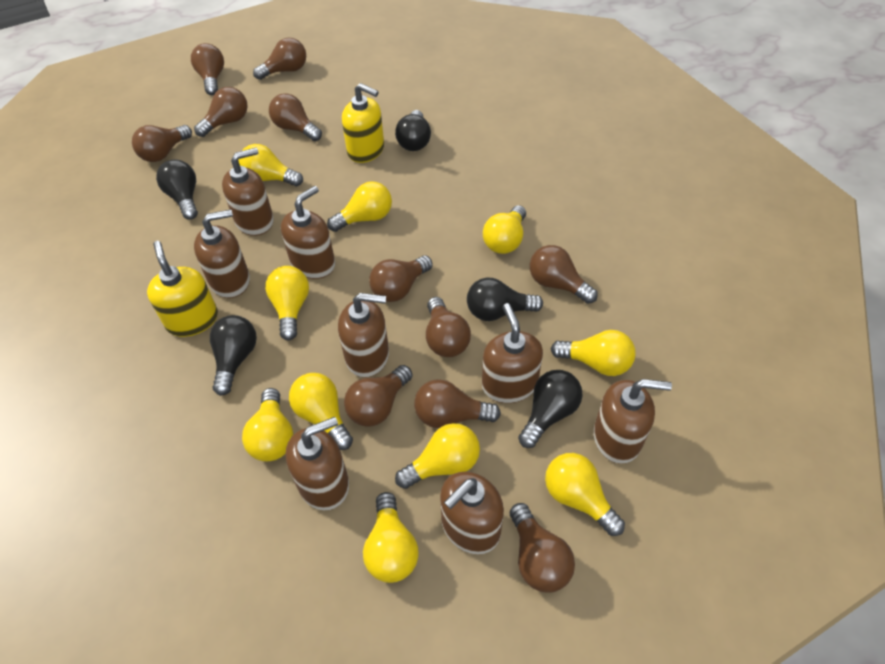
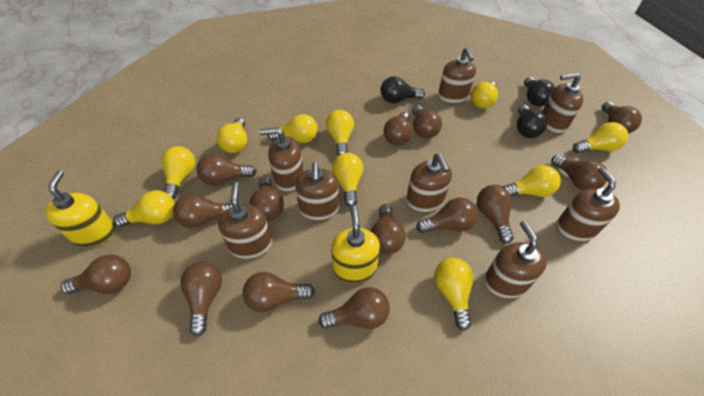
black light bulb: 5 -> 3
brown light bulb: 11 -> 14

